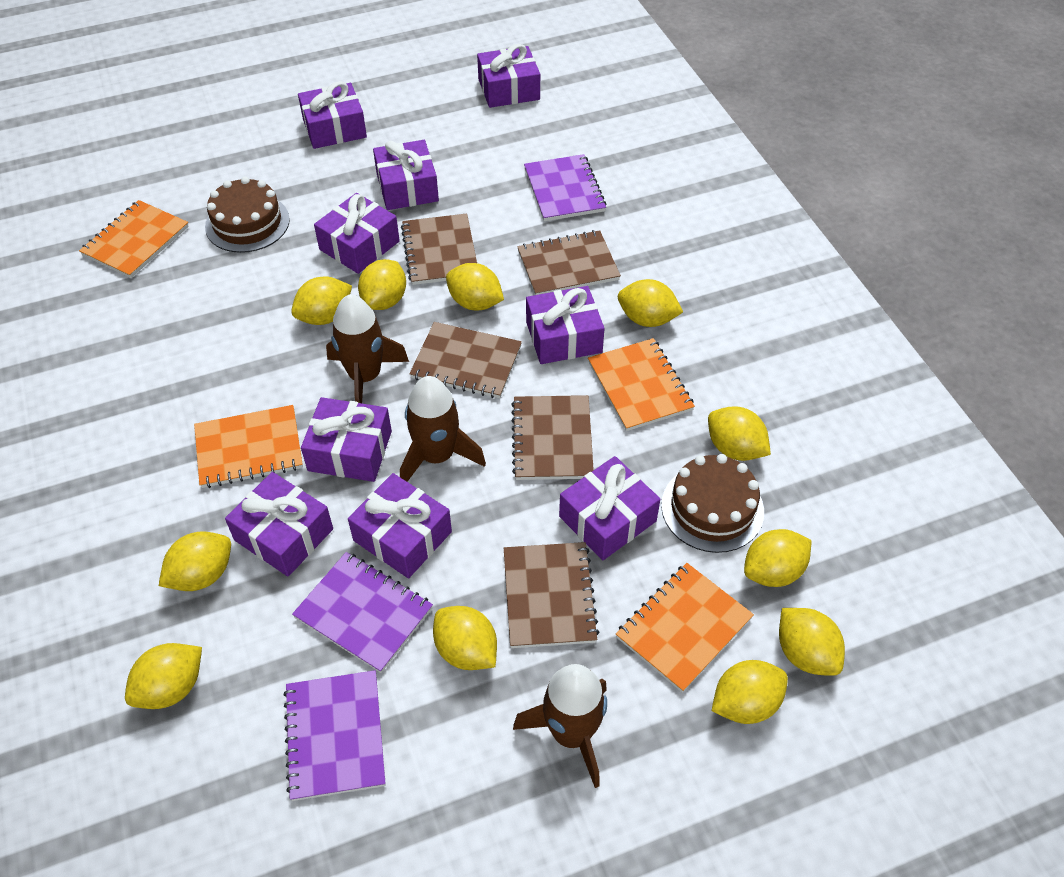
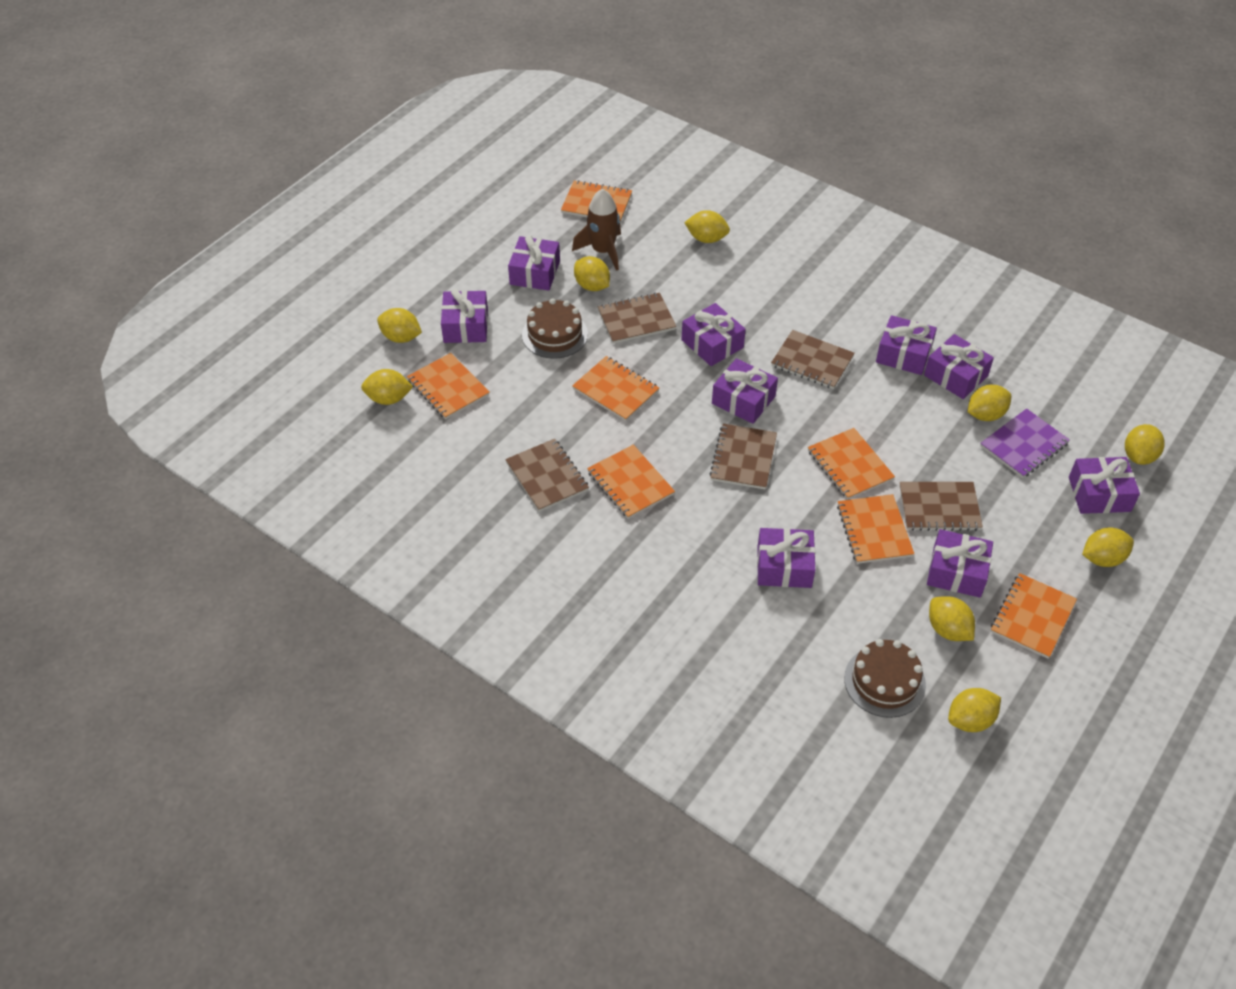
brown rocket: 3 -> 1
orange notebook: 4 -> 7
purple notebook: 3 -> 1
yellow lemon: 11 -> 9

